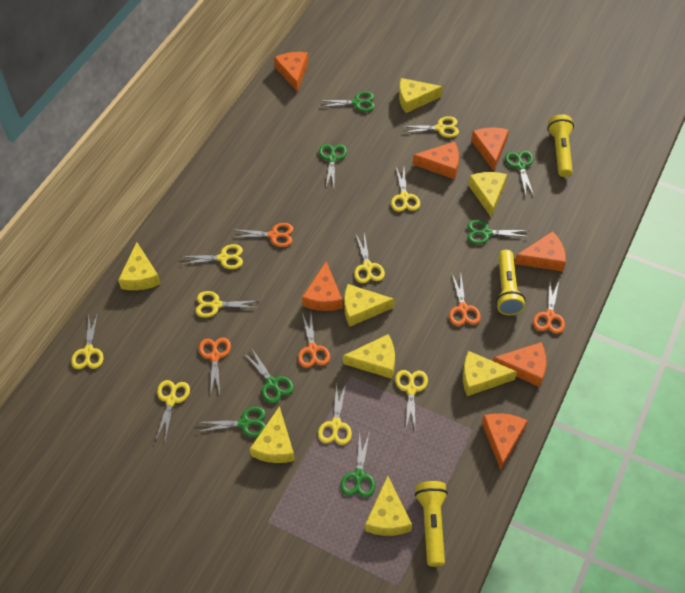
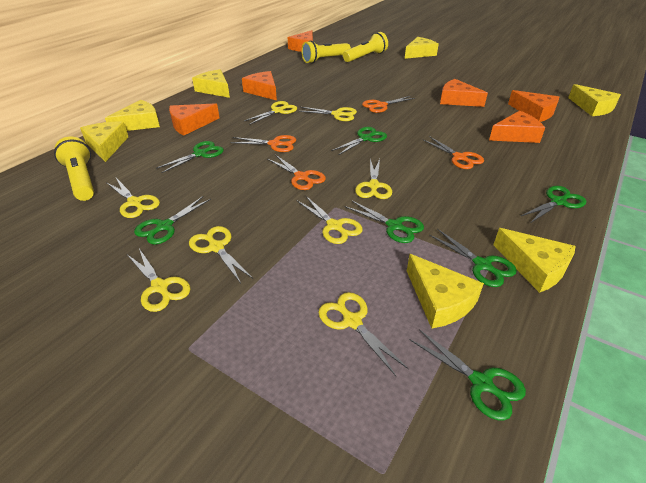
orange cheese: 7 -> 6
orange scissors: 5 -> 4
yellow cheese: 8 -> 7
yellow scissors: 9 -> 8

